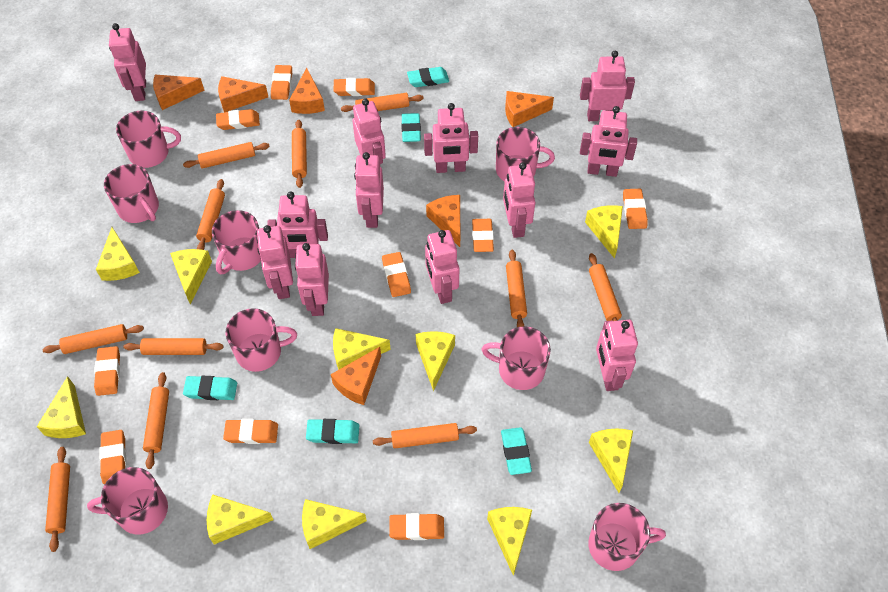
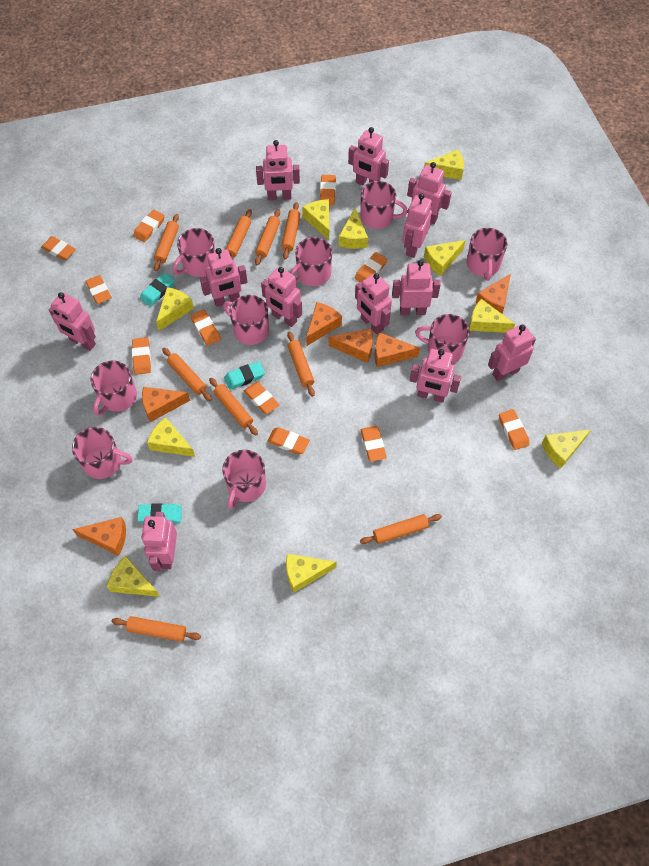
orange eraser: 10 -> 11
orange rolling pin: 11 -> 9
pink mug: 8 -> 9
turquoise eraser: 5 -> 3

